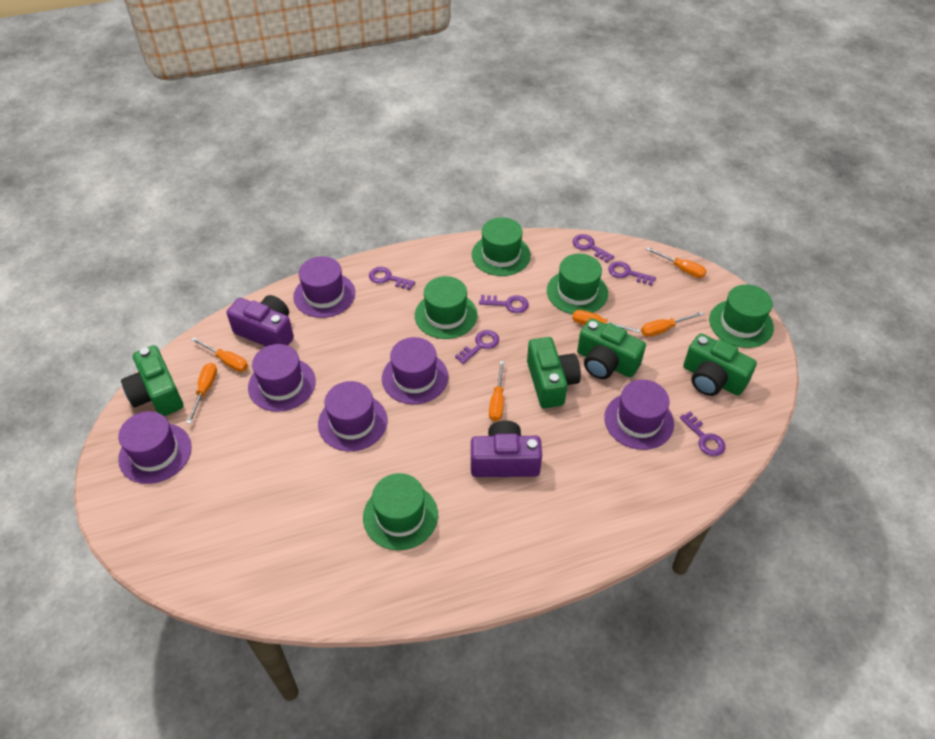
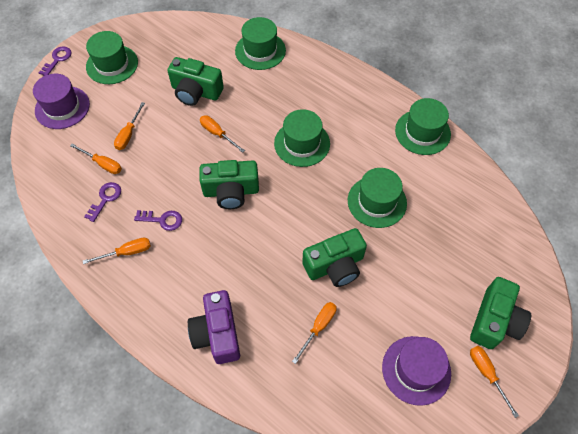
purple camera: 2 -> 1
purple hat: 6 -> 2
purple key: 6 -> 3

